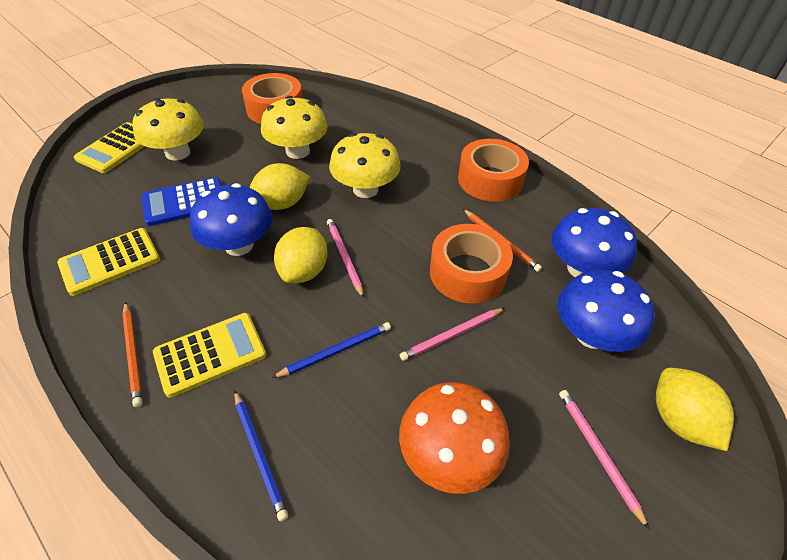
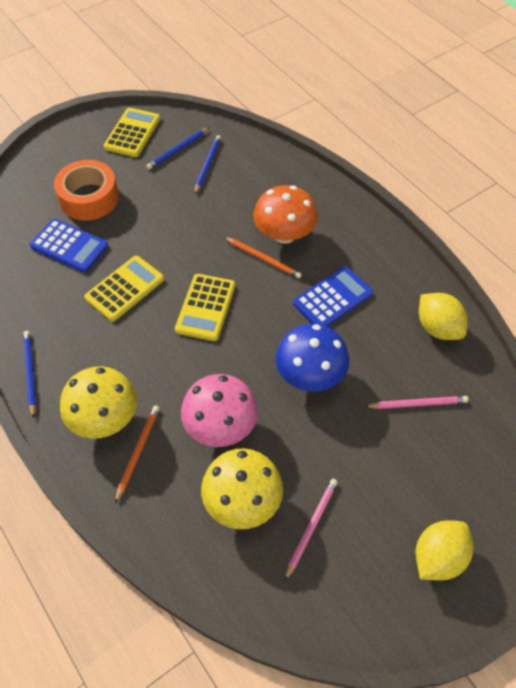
blue calculator: 1 -> 2
blue mushroom: 3 -> 1
blue pencil: 2 -> 3
orange tape: 3 -> 1
pink mushroom: 0 -> 1
pink pencil: 3 -> 2
yellow lemon: 3 -> 2
yellow mushroom: 3 -> 2

